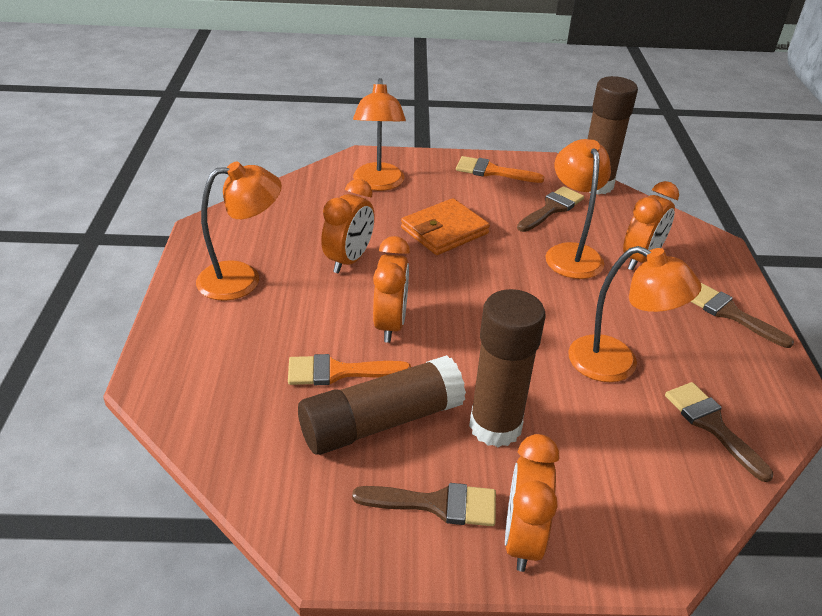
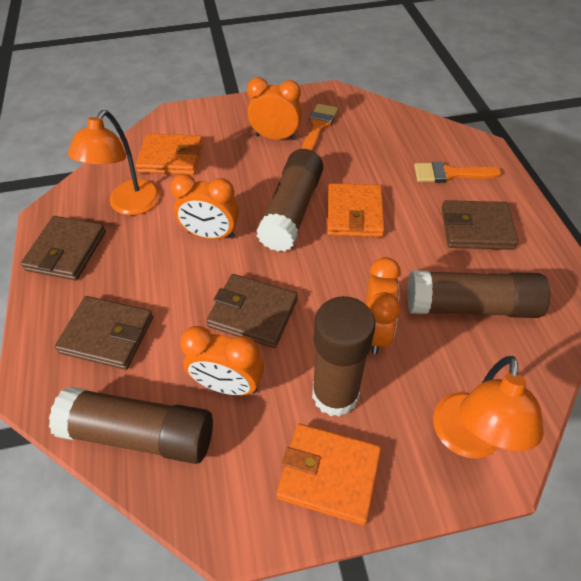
brown brush: 4 -> 0
brown glue stick: 3 -> 4
brown wallet: 0 -> 4
orange lamp: 4 -> 2
orange wallet: 1 -> 3

